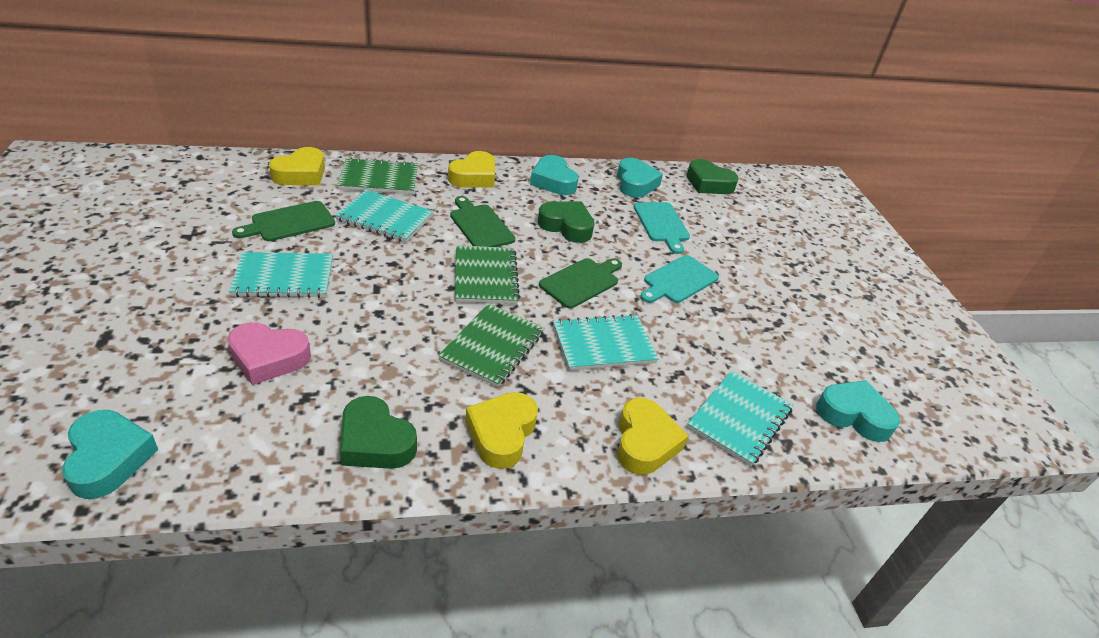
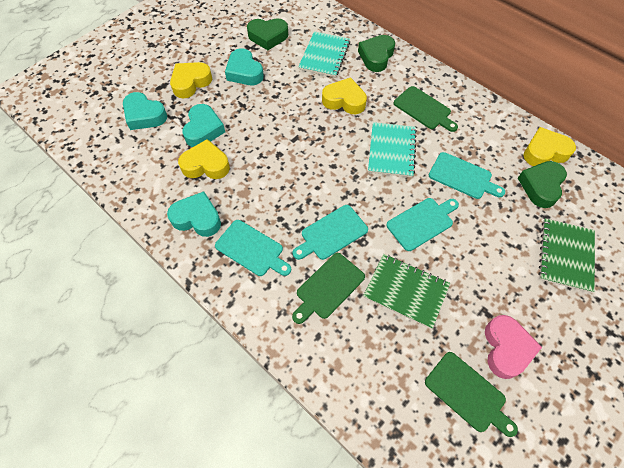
green notebook: 3 -> 2
turquoise cutting board: 2 -> 4
turquoise notebook: 4 -> 2

